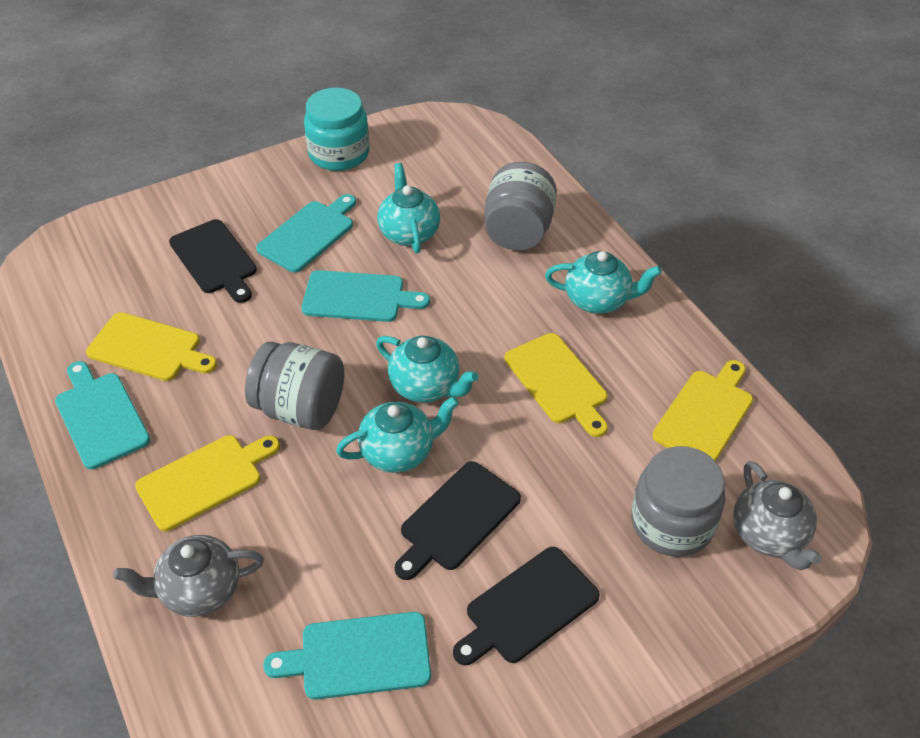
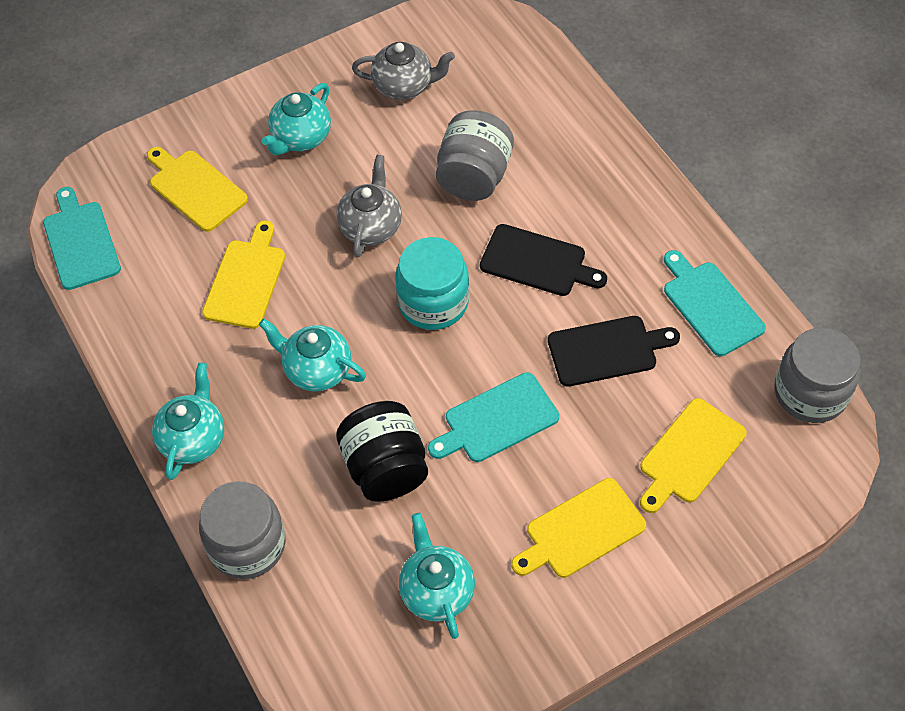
black cutting board: 3 -> 2
black jar: 0 -> 1
turquoise cutting board: 4 -> 3

